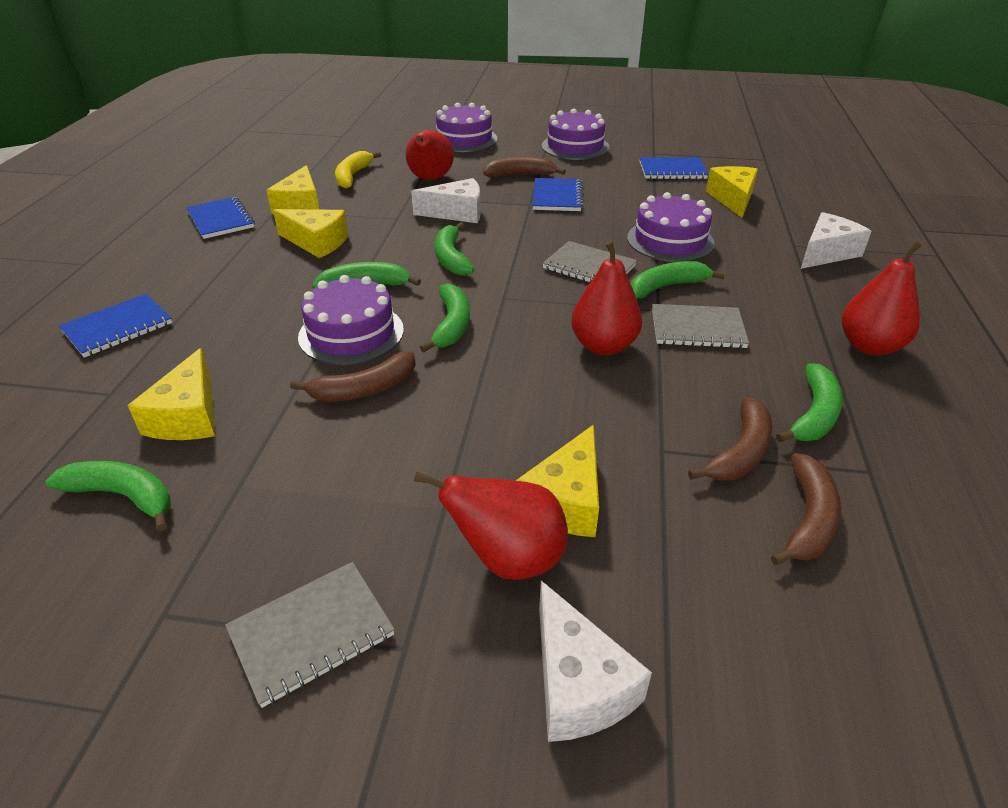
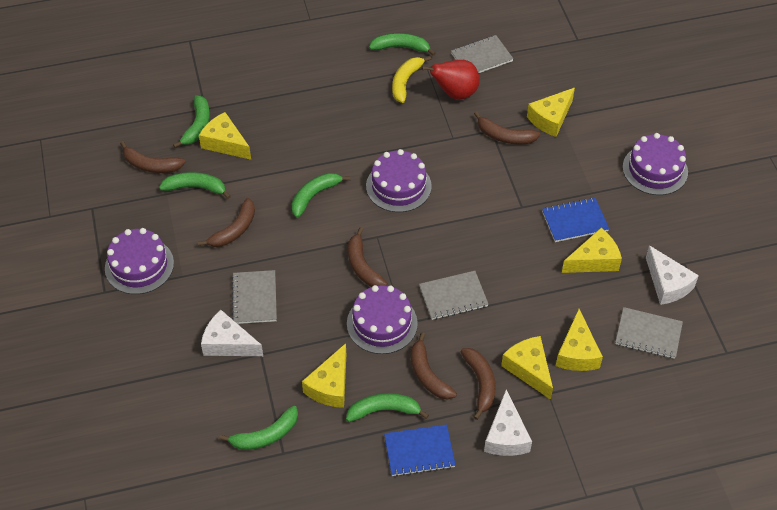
blue notebook: 4 -> 2
brown banana: 4 -> 6
grey notebook: 3 -> 4
red pear: 4 -> 1
yellow cheese: 5 -> 6

